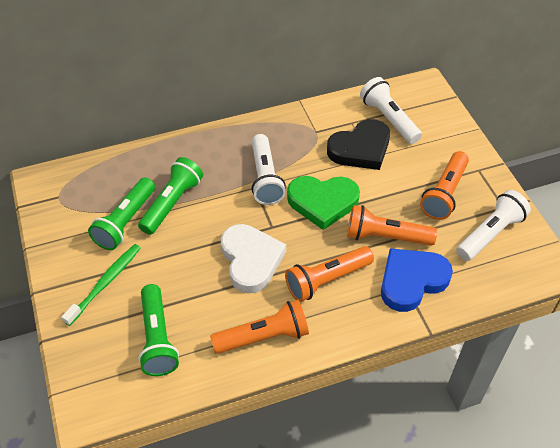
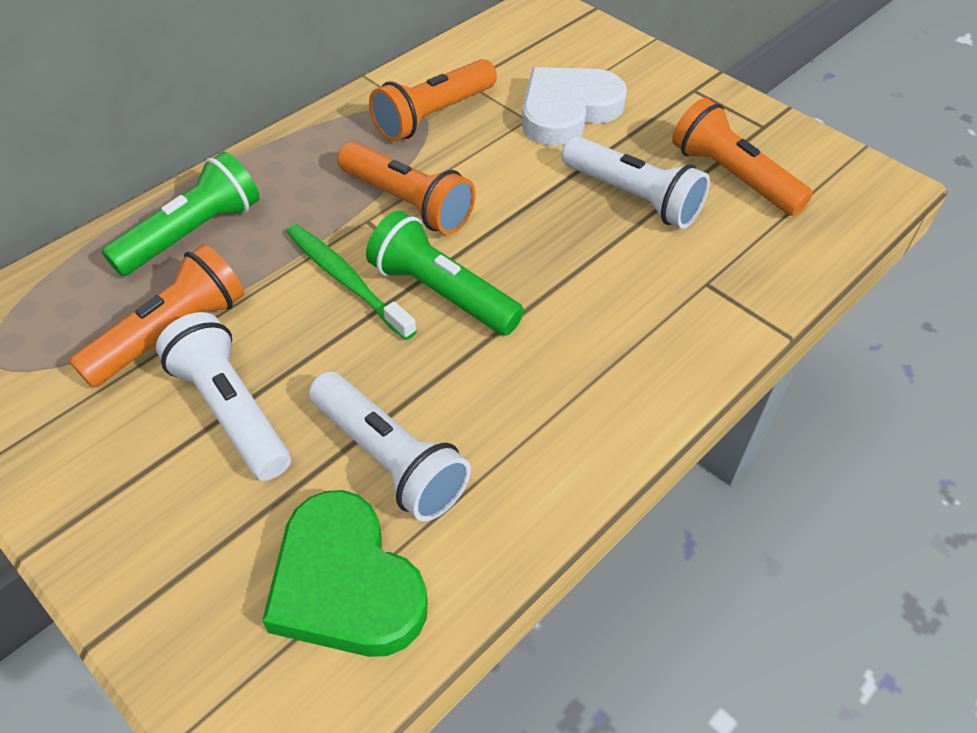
black heart: 1 -> 0
blue heart: 1 -> 0
green flashlight: 3 -> 2

